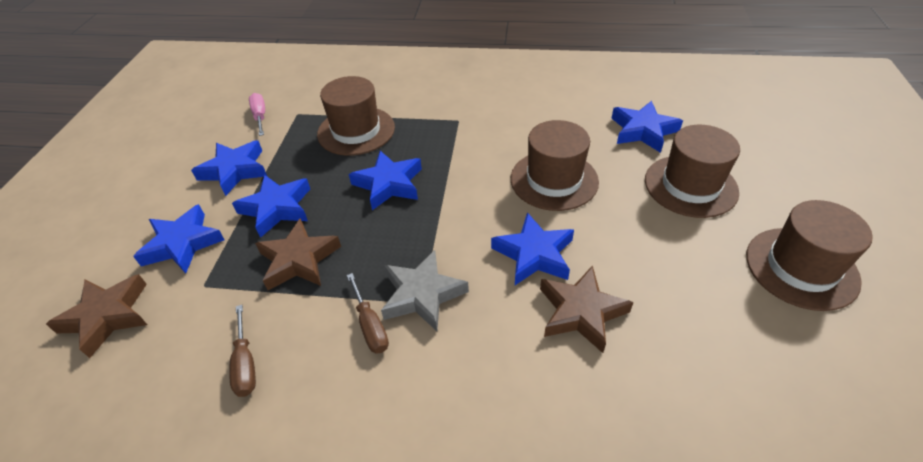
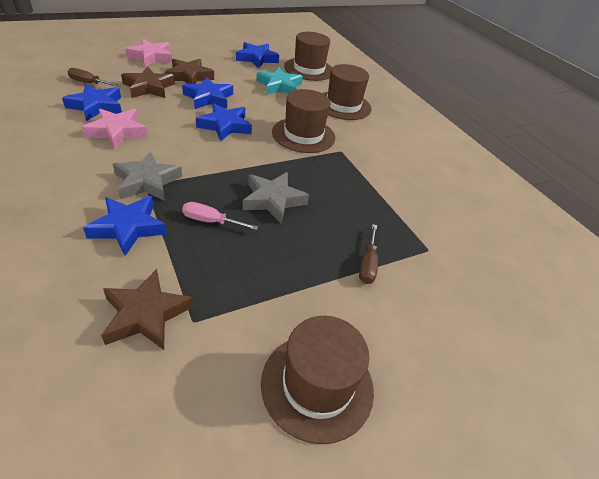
blue star: 6 -> 5
grey star: 1 -> 2
pink star: 0 -> 2
turquoise star: 0 -> 1

